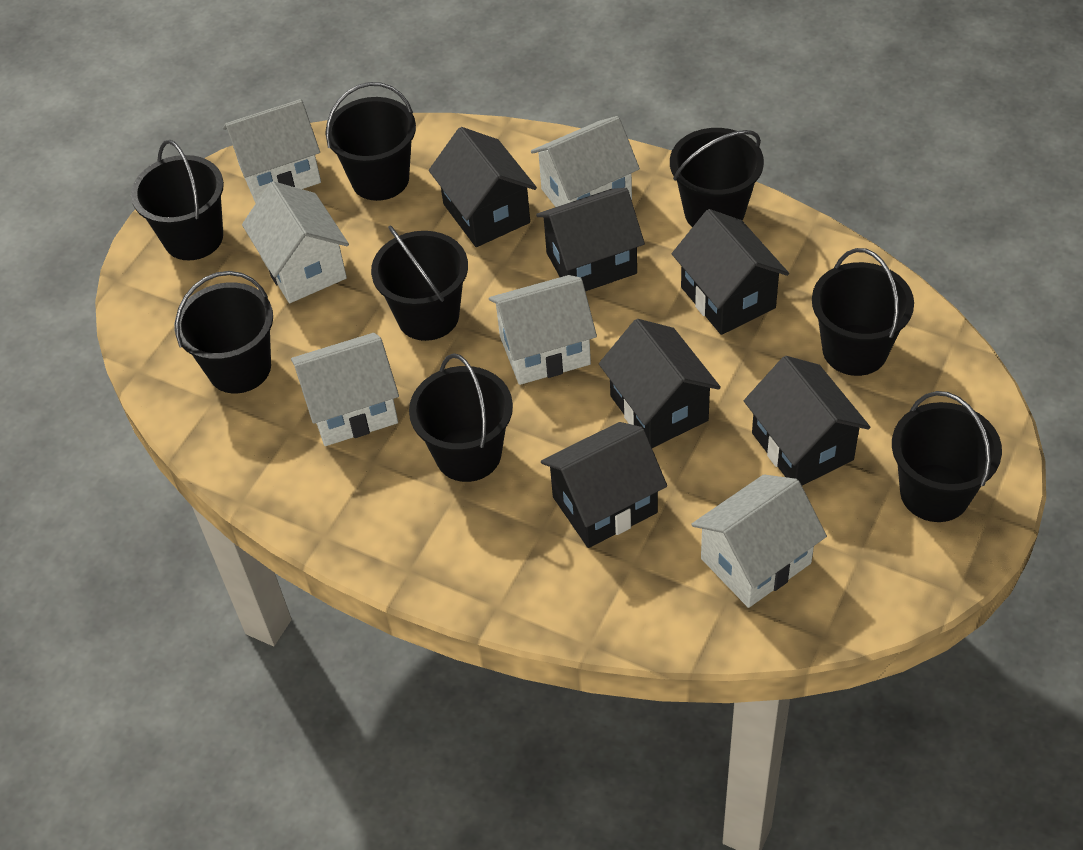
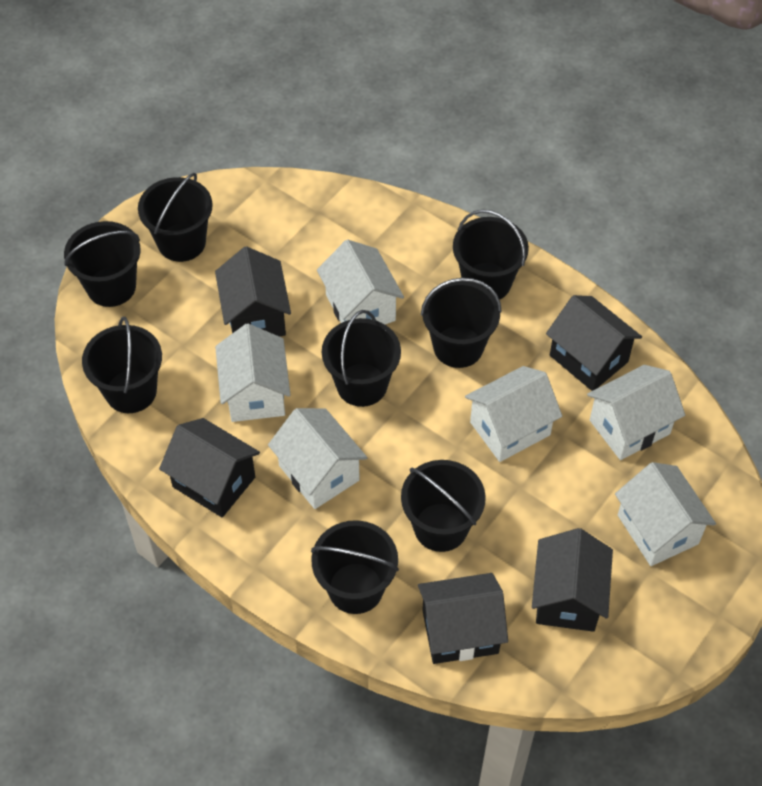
black house: 6 -> 5

